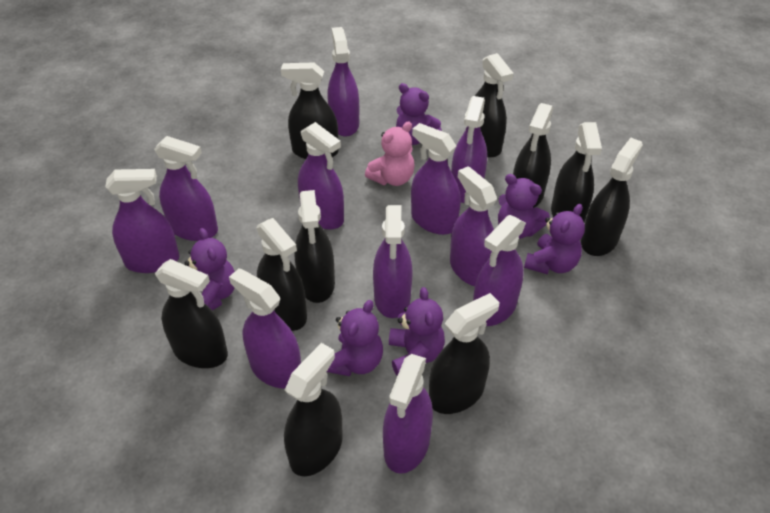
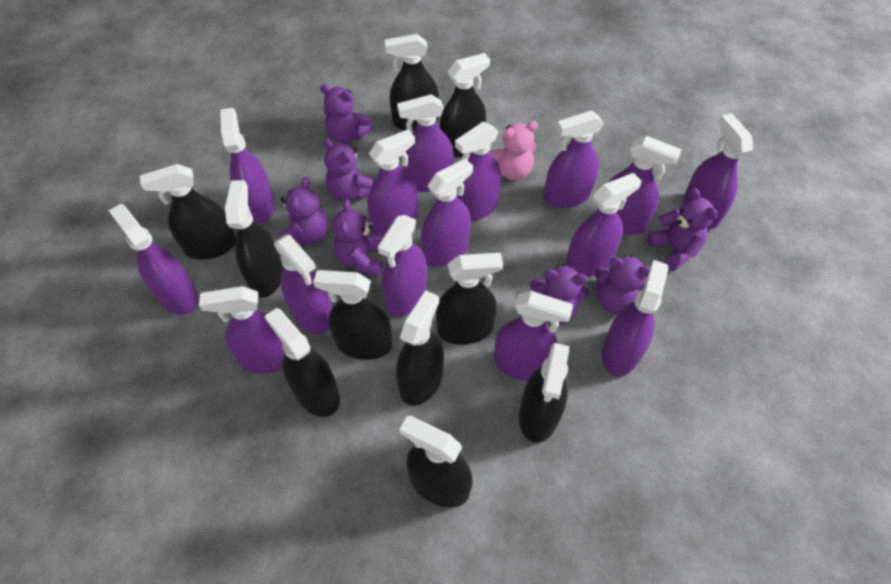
purple spray bottle: 11 -> 15
purple teddy bear: 6 -> 7

